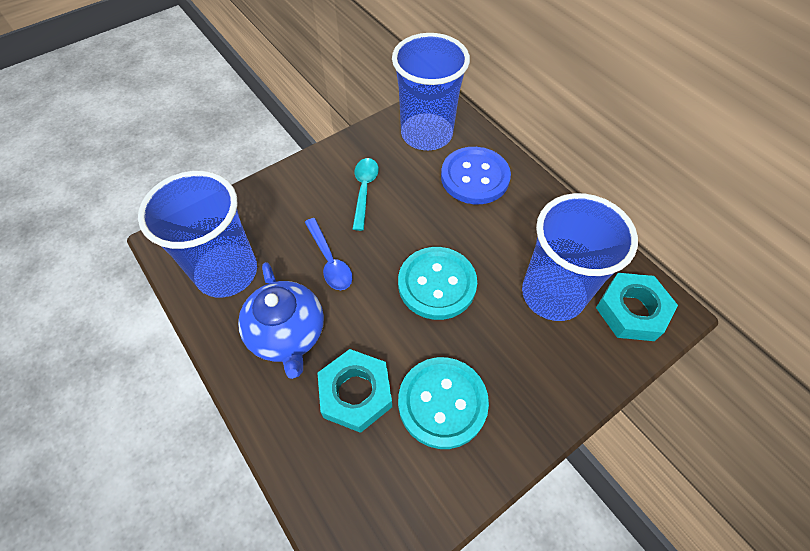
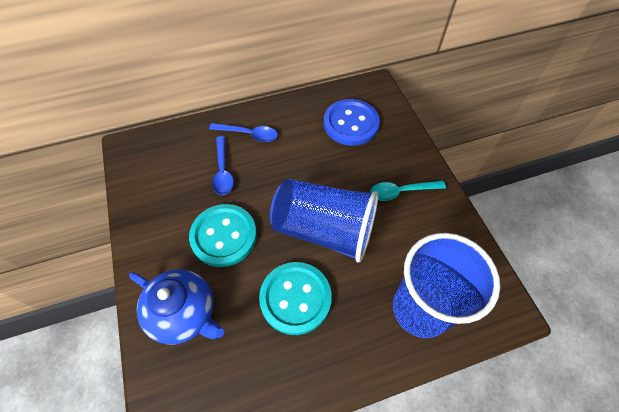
blue cup: 3 -> 2
blue spoon: 1 -> 2
turquoise nut: 2 -> 0

